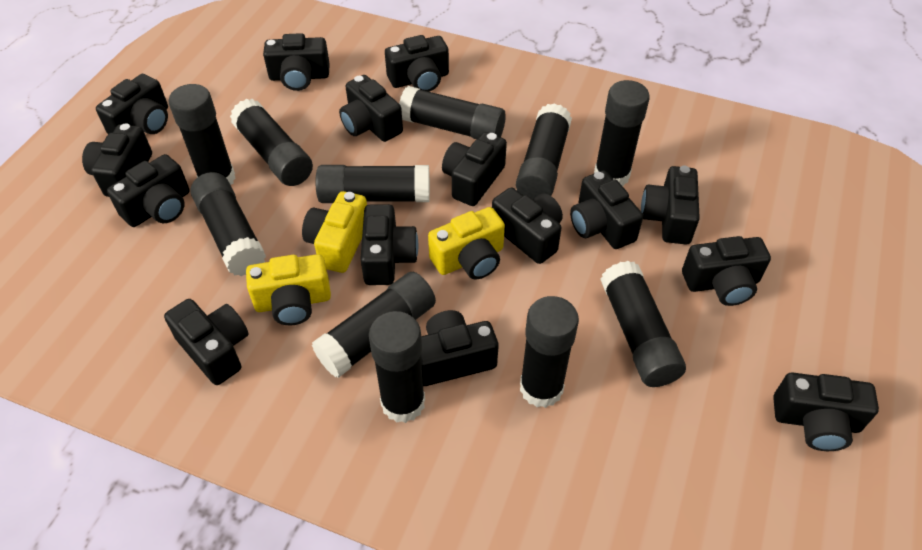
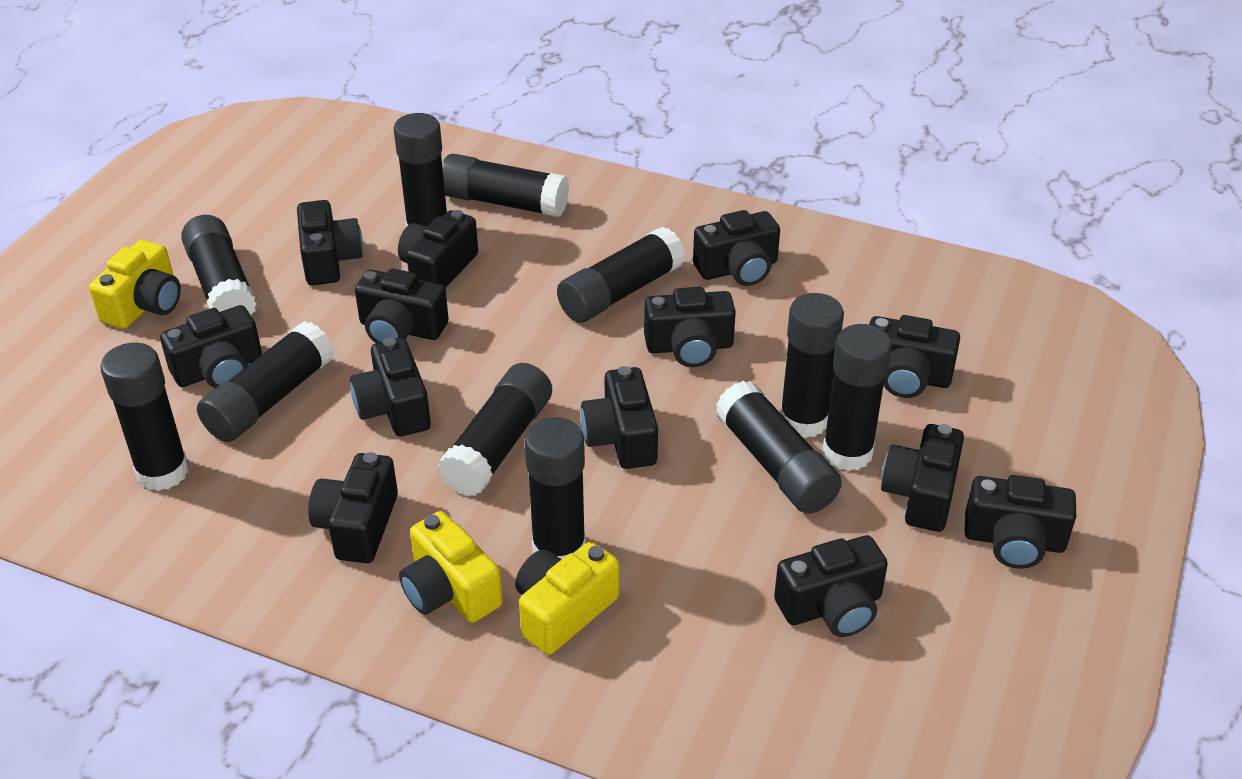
black camera: 15 -> 13

